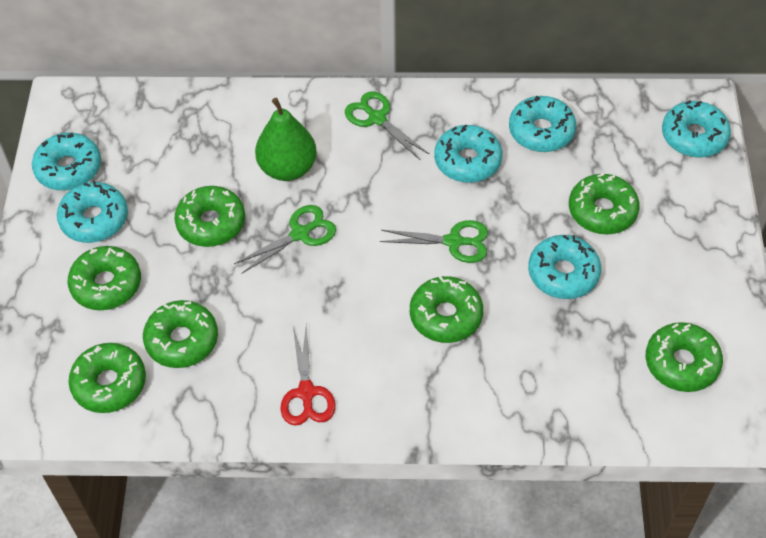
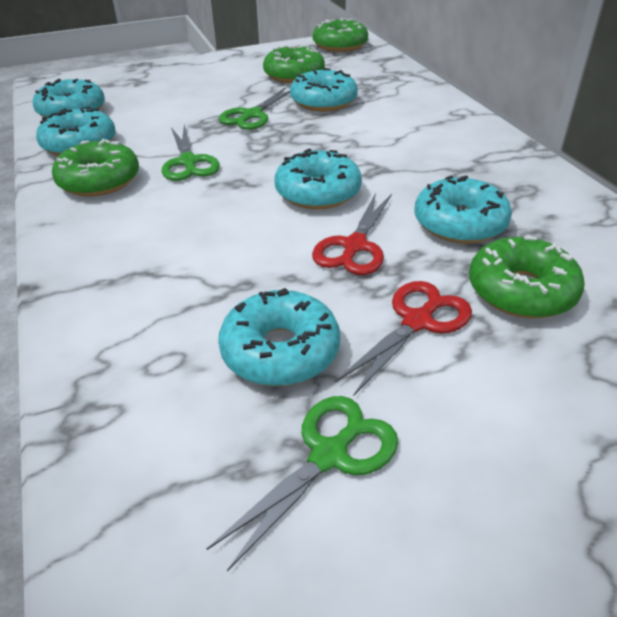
green donut: 7 -> 4
green pear: 1 -> 0
red scissors: 1 -> 2

